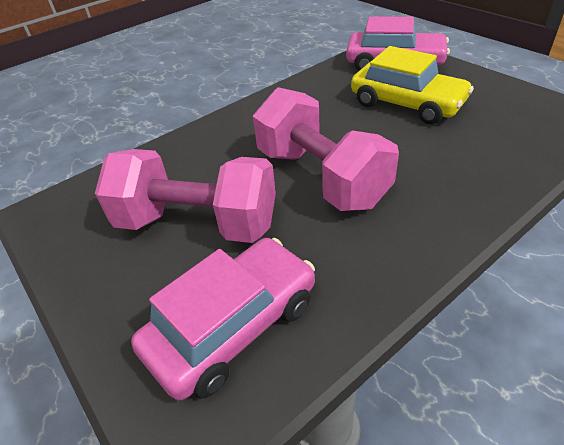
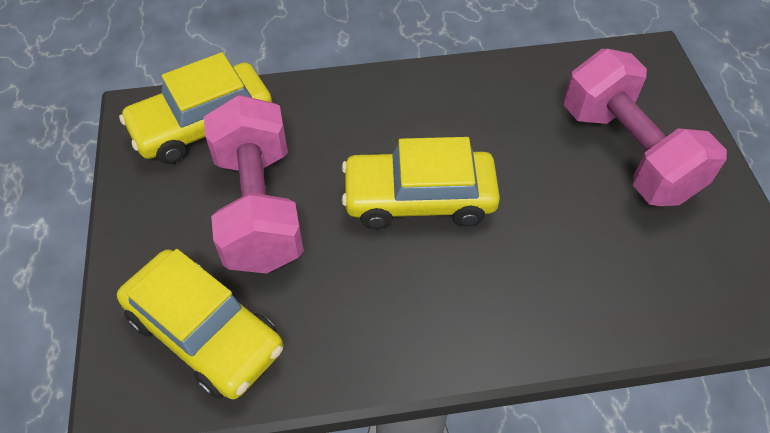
pink car: 2 -> 0
yellow car: 1 -> 3

